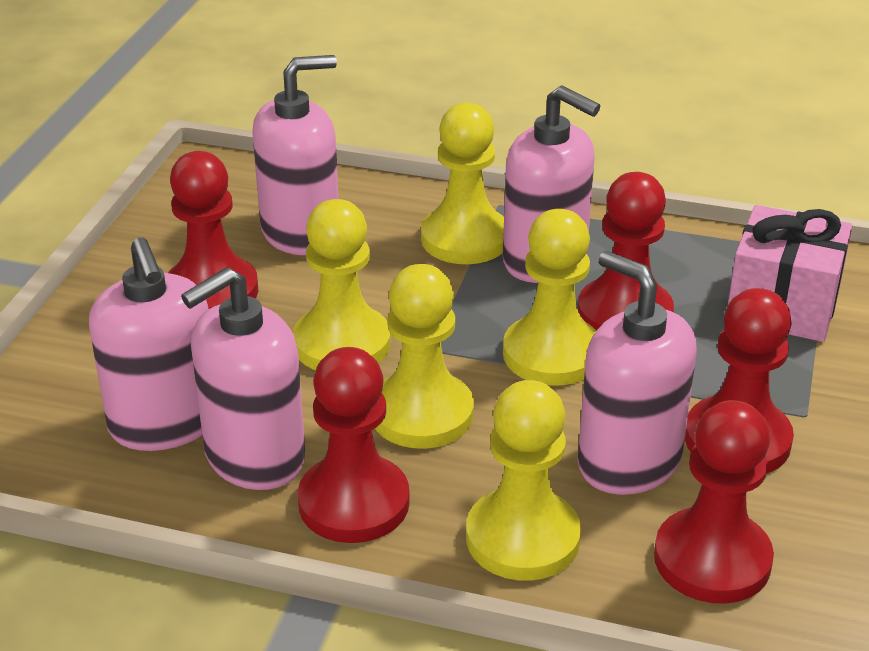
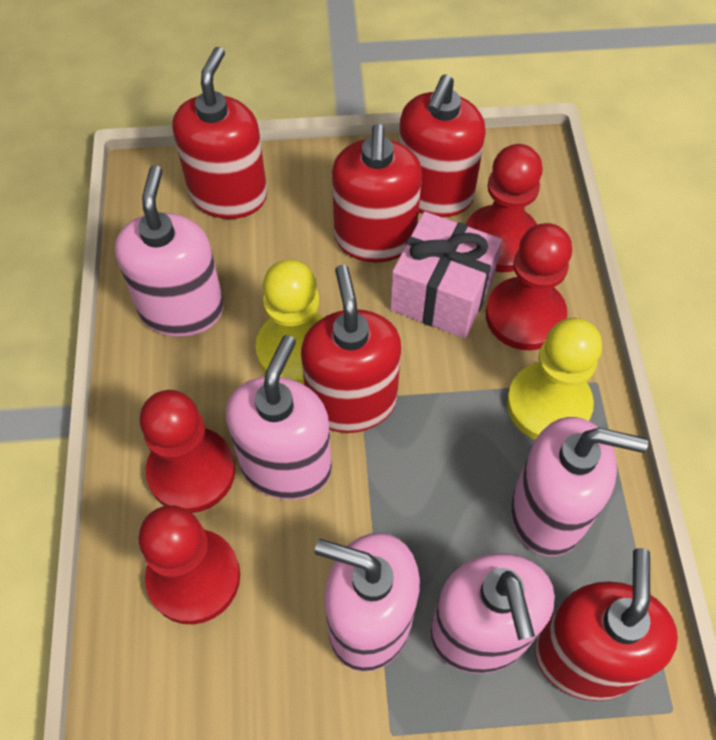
red pawn: 5 -> 4
red soap dispenser: 0 -> 5
yellow pawn: 5 -> 2

